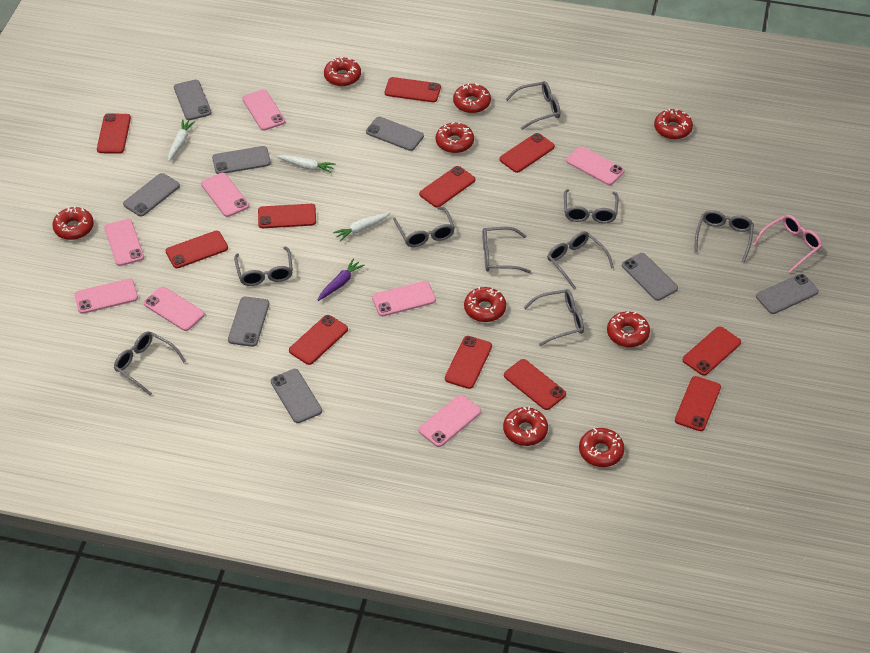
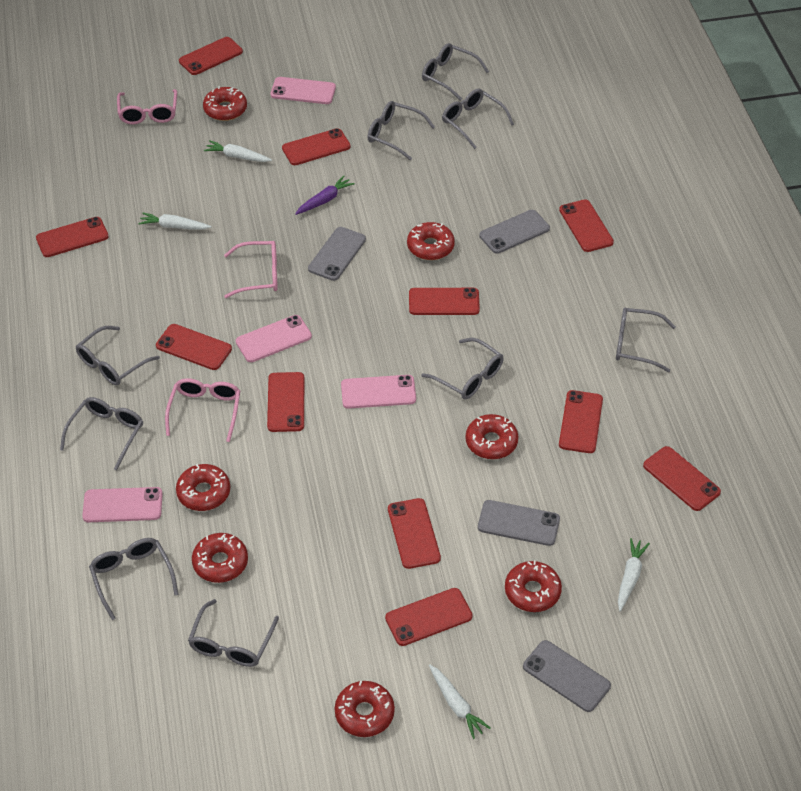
grey phone: 8 -> 4
pink glasses: 1 -> 3
pink phone: 8 -> 4
red donut: 9 -> 7
white carrot: 3 -> 4

